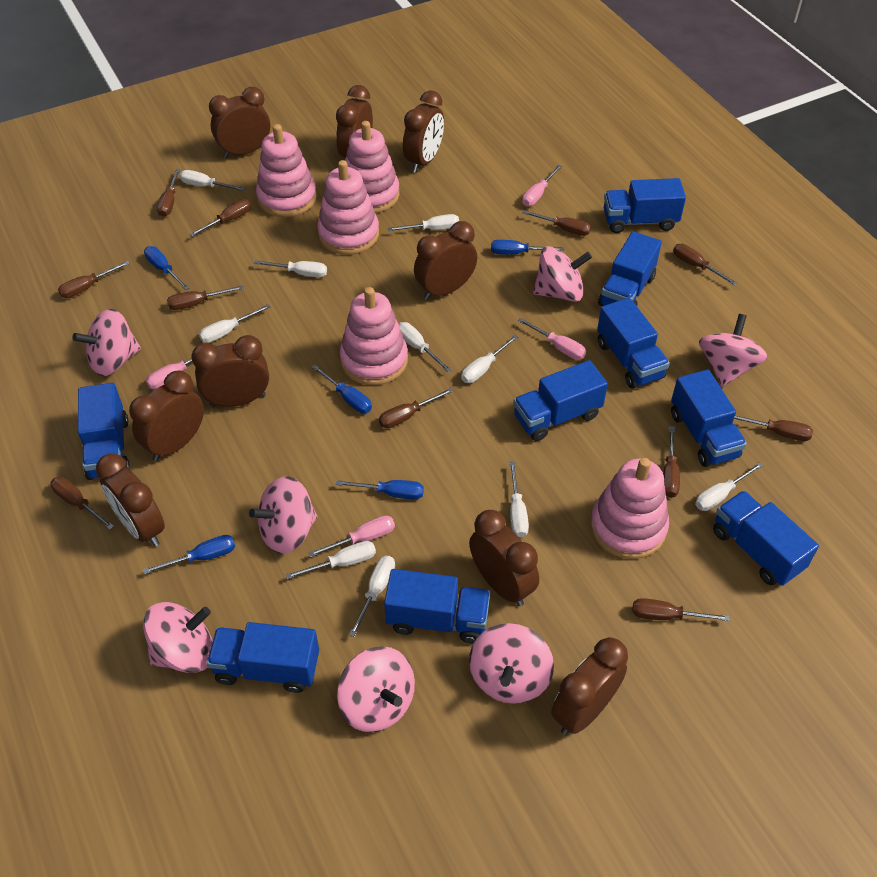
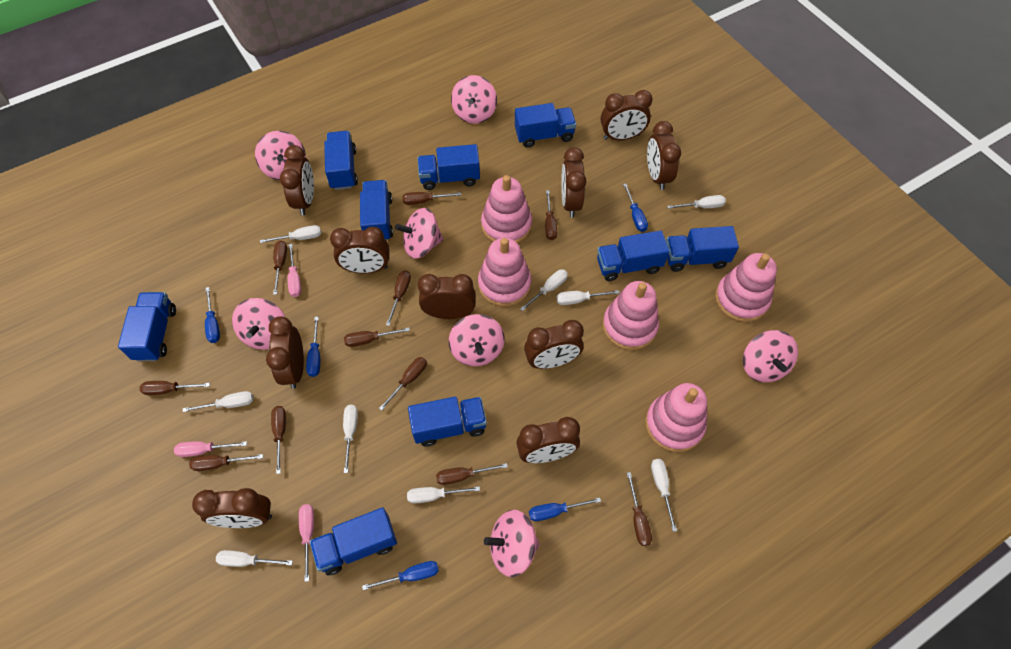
brown clock: 9 -> 10
pink screwdriver: 4 -> 3
white screwdriver: 10 -> 9

